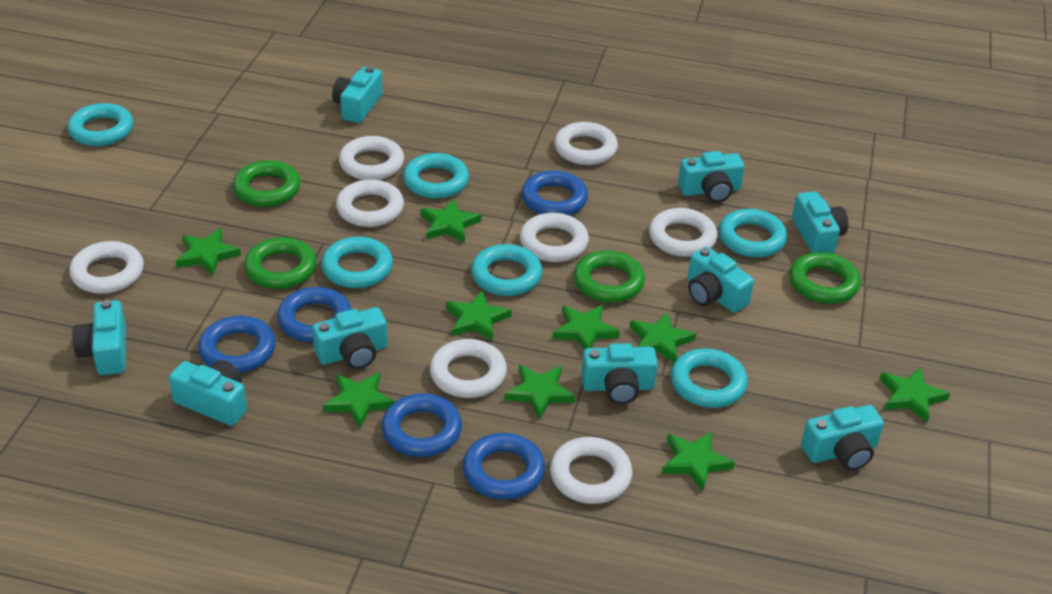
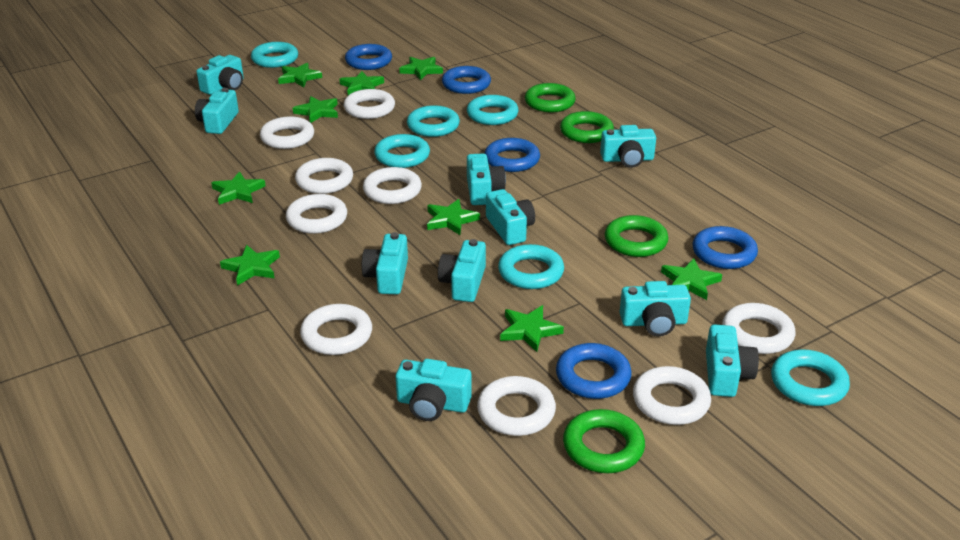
turquoise camera: 9 -> 10
white ring: 8 -> 9

